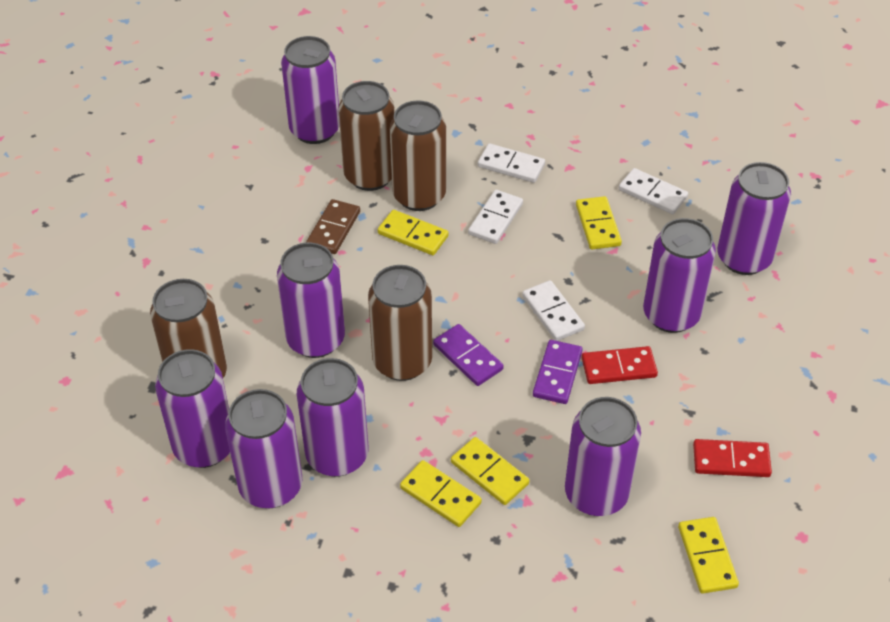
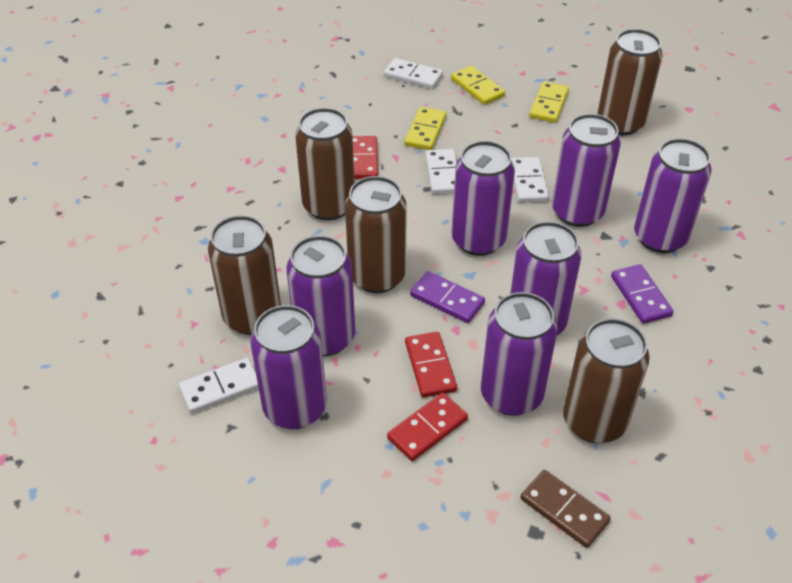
brown can: 4 -> 5
purple can: 8 -> 7
red domino: 2 -> 3
yellow domino: 5 -> 3

